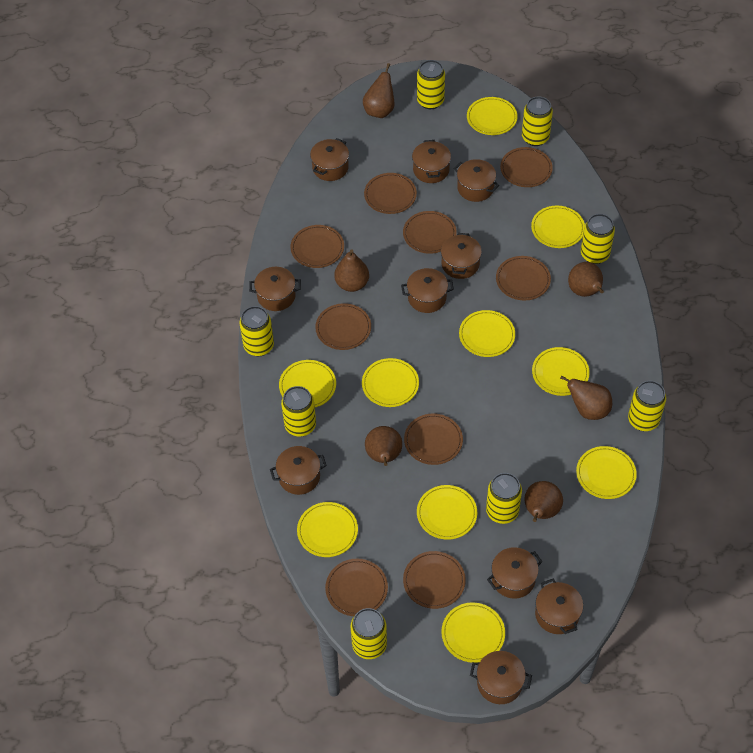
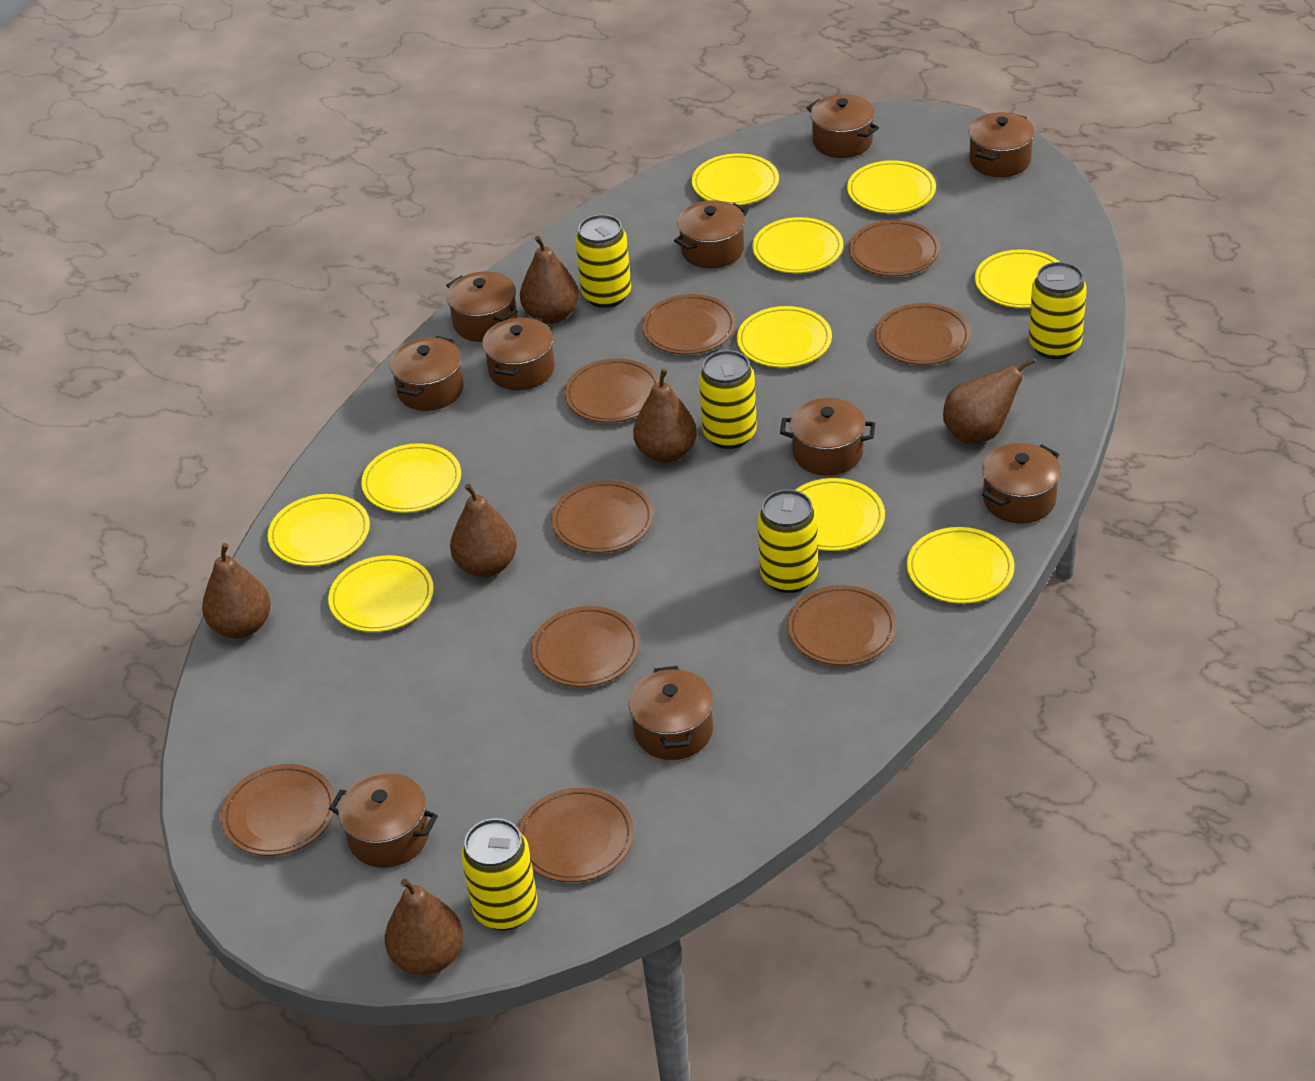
yellow can: 8 -> 5

